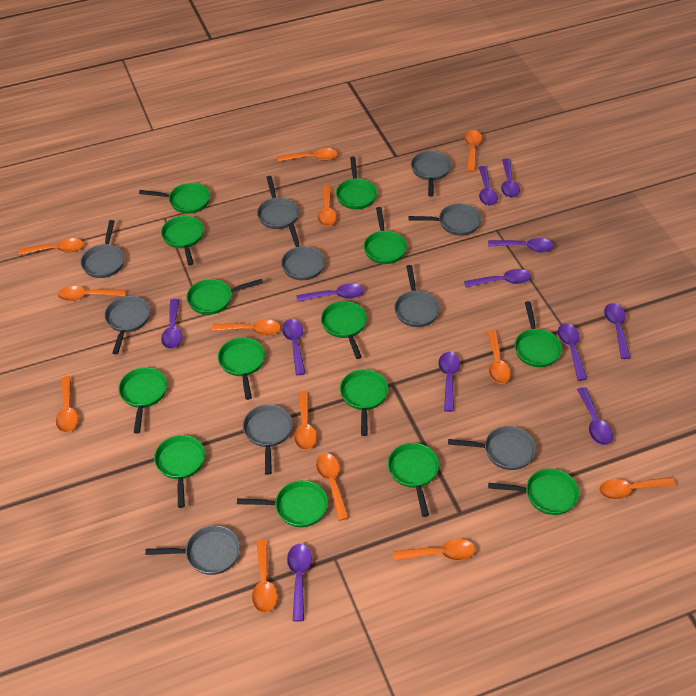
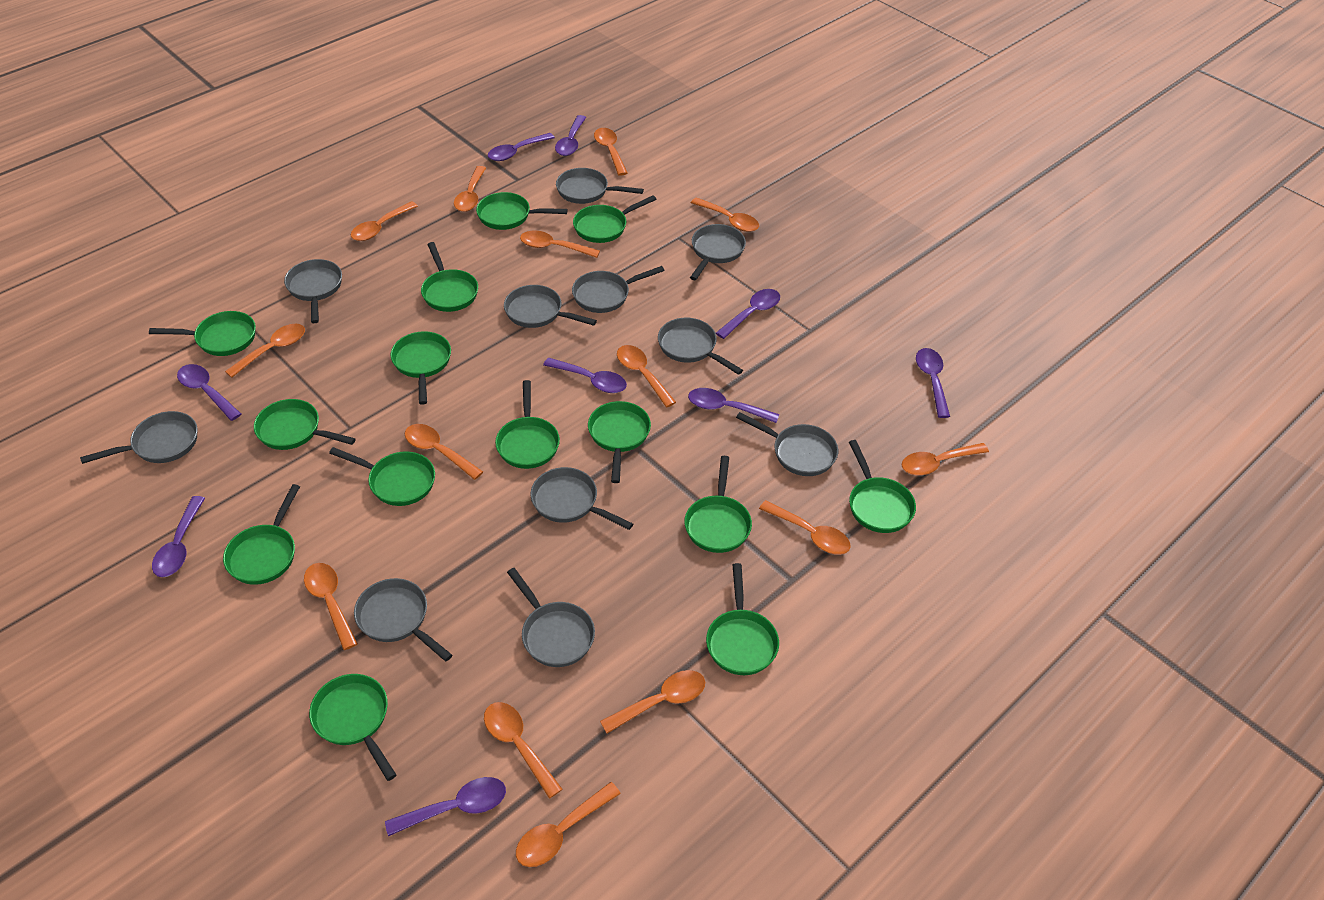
grey pan: 10 -> 11
orange spoon: 13 -> 14
purple spoon: 12 -> 9

